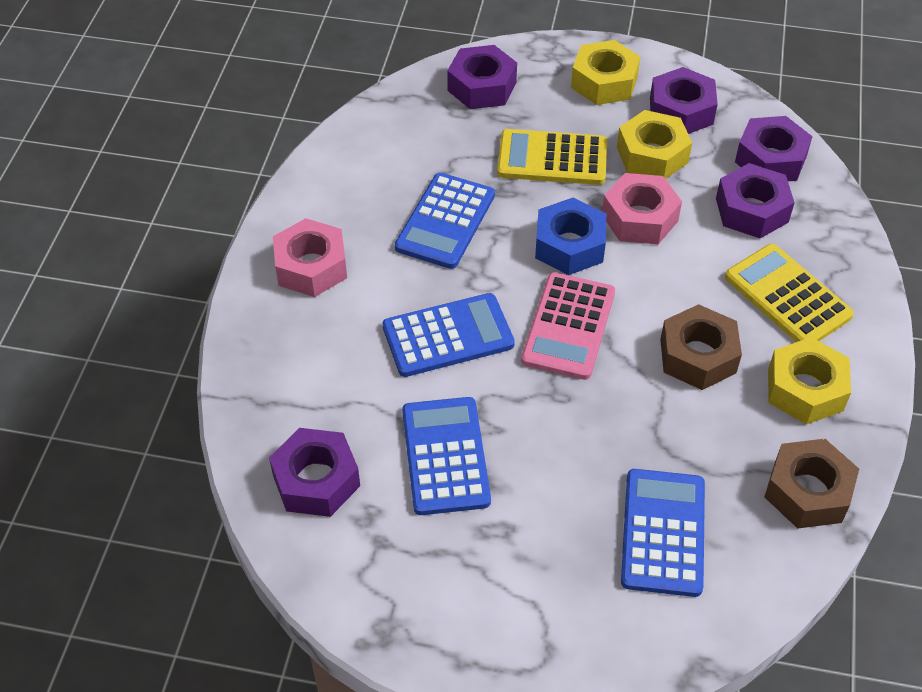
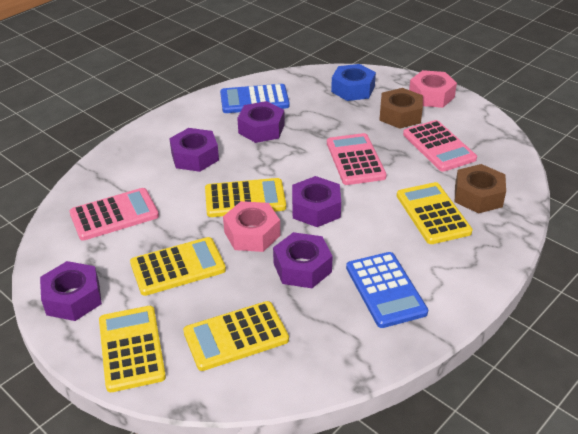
blue calculator: 4 -> 2
pink calculator: 1 -> 3
yellow calculator: 2 -> 5
yellow nut: 3 -> 0

